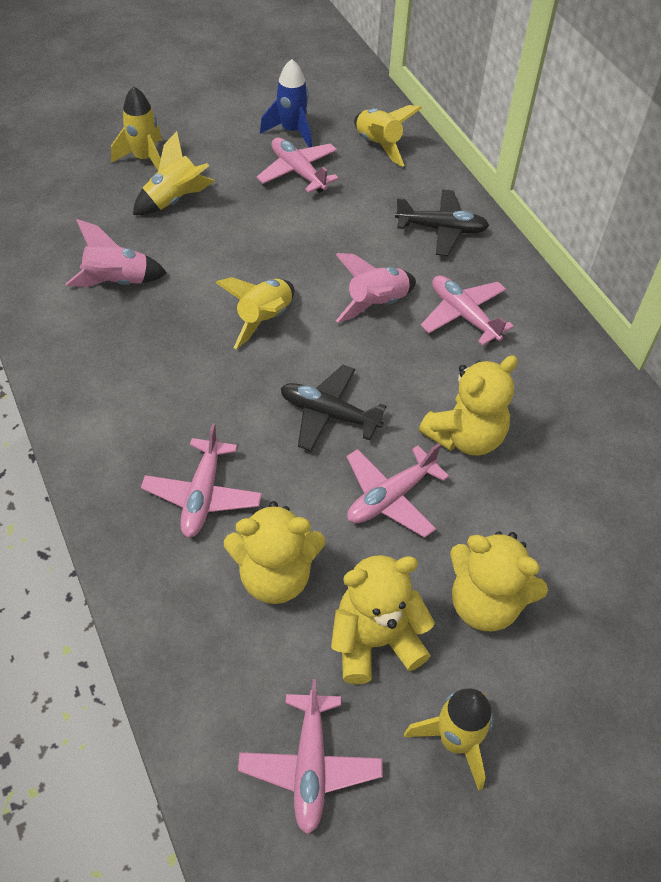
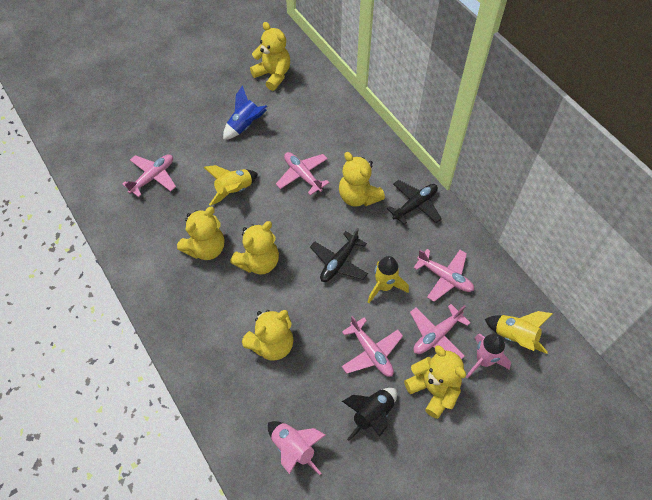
black rocket: 0 -> 1
yellow rocket: 5 -> 3
yellow teddy bear: 4 -> 6

